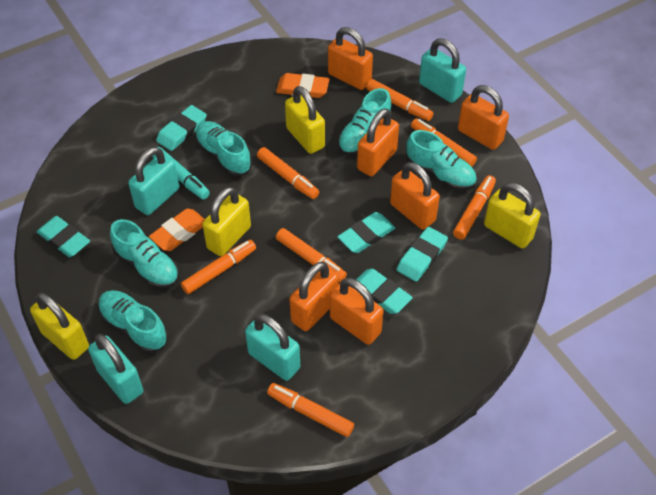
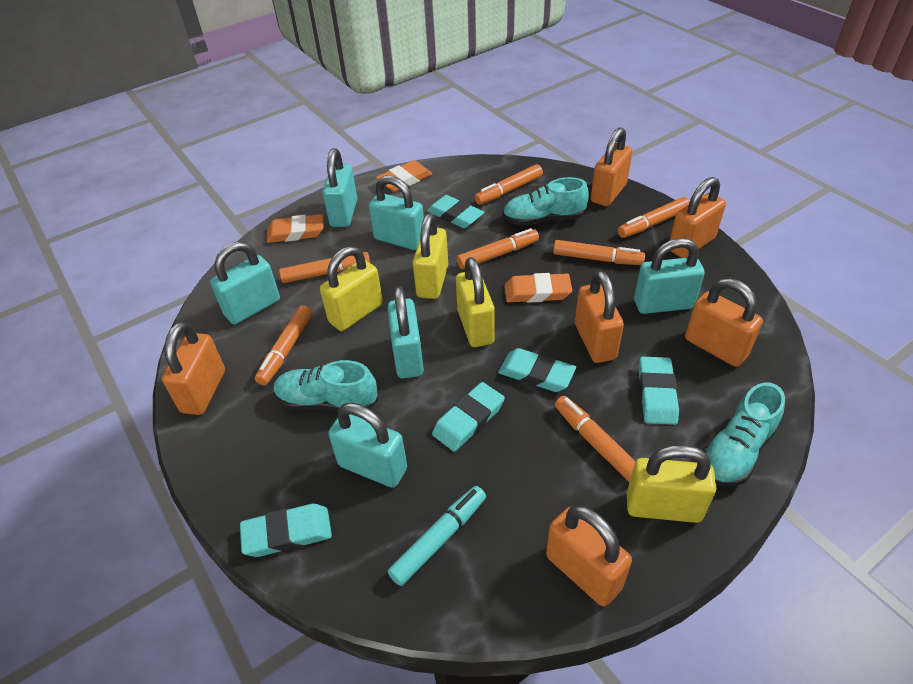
orange eraser: 2 -> 3
turquoise padlock: 4 -> 6
turquoise shoe: 5 -> 3

